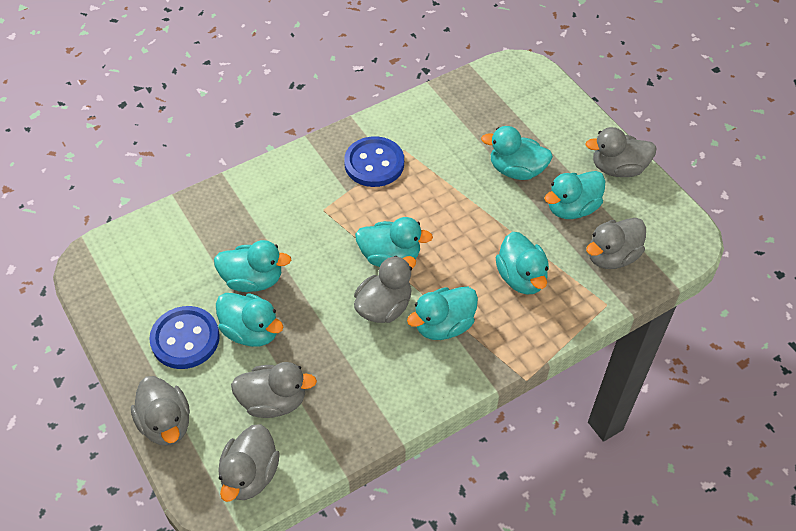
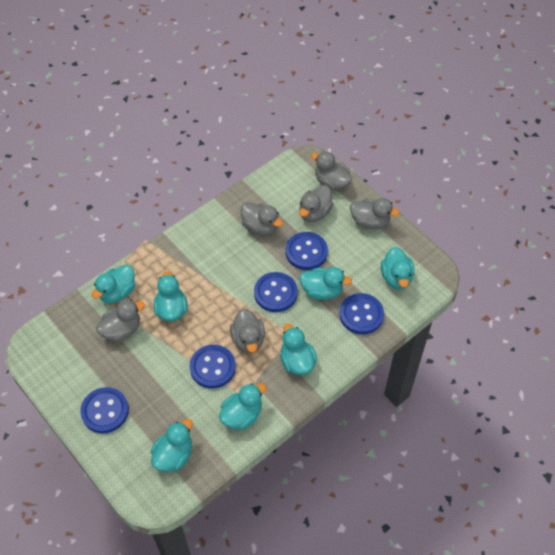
blue button: 2 -> 5

